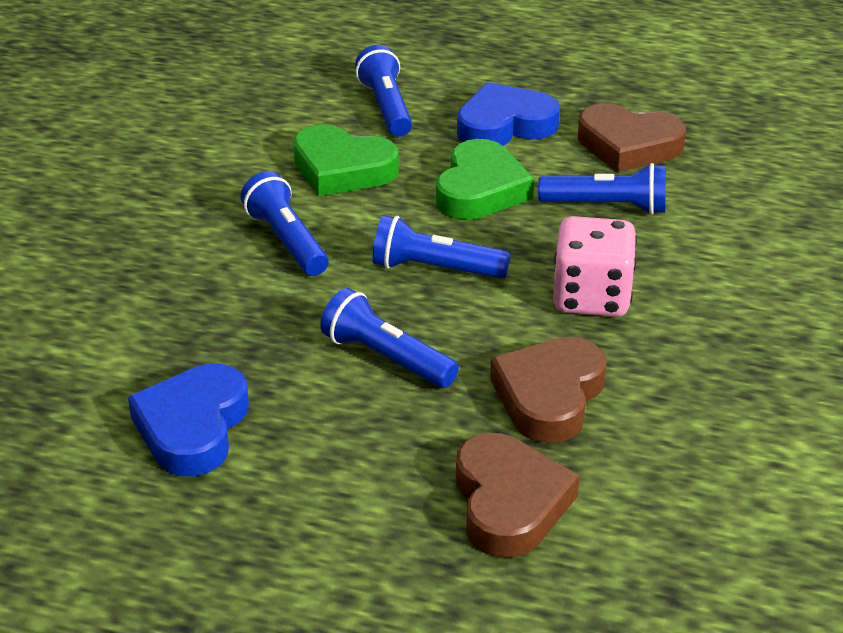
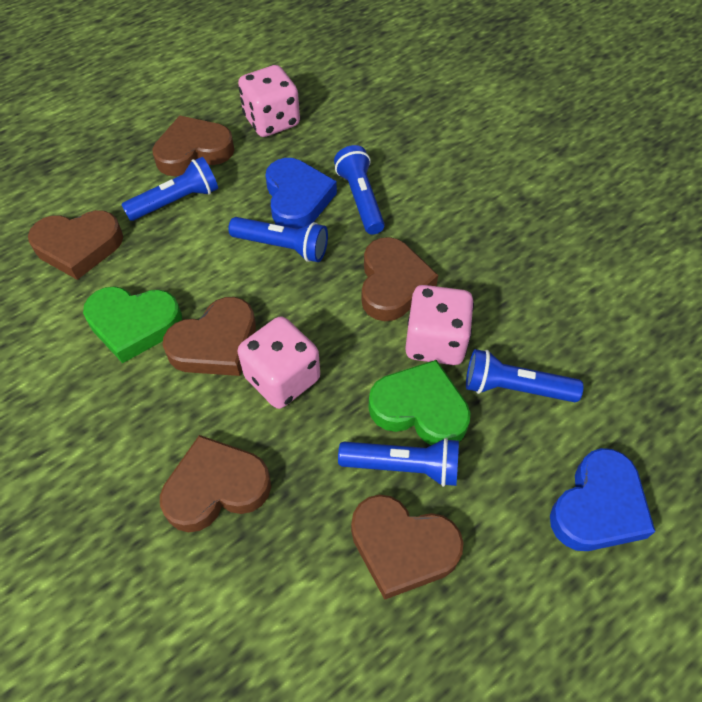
brown heart: 3 -> 6
pink dice: 1 -> 3

